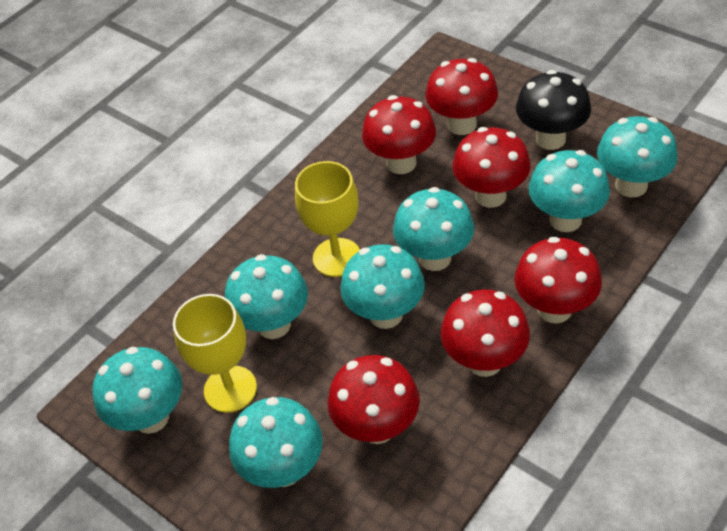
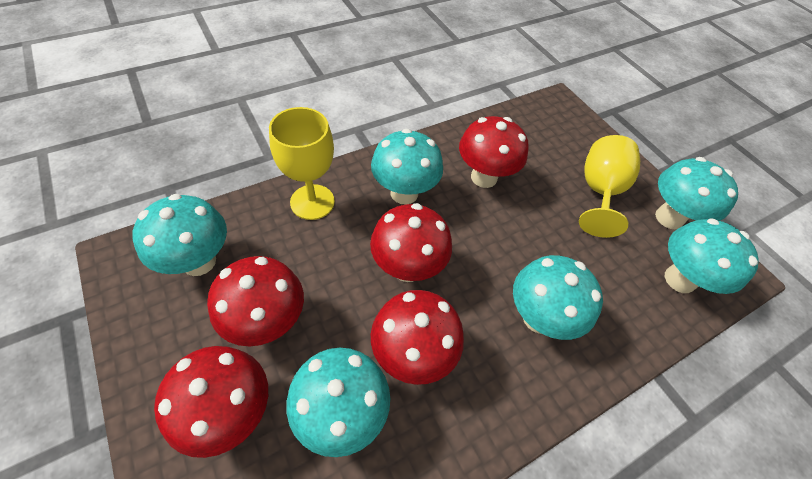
black mushroom: 1 -> 0
red mushroom: 6 -> 5
turquoise mushroom: 7 -> 6

